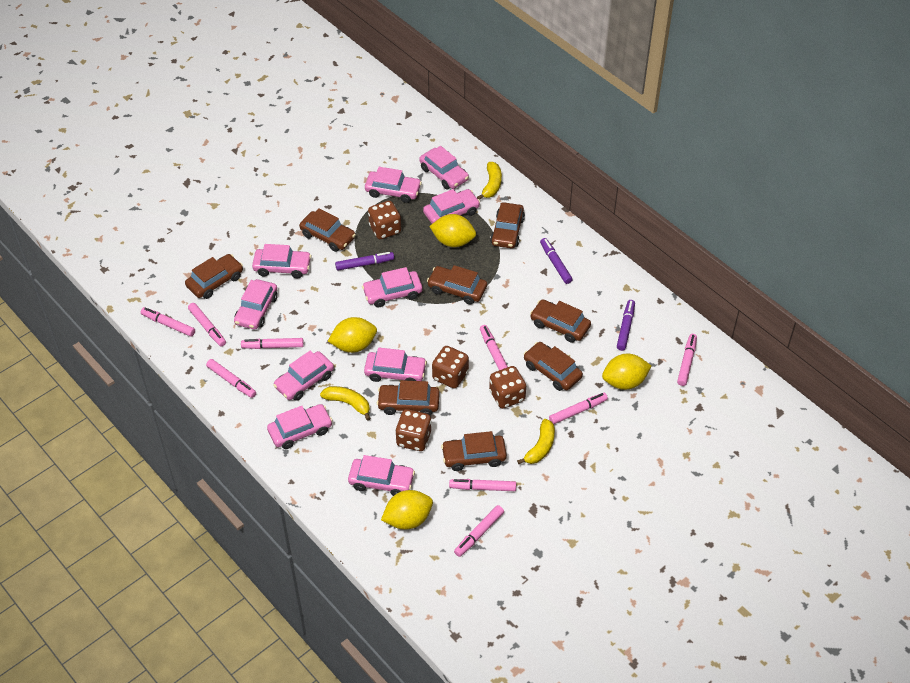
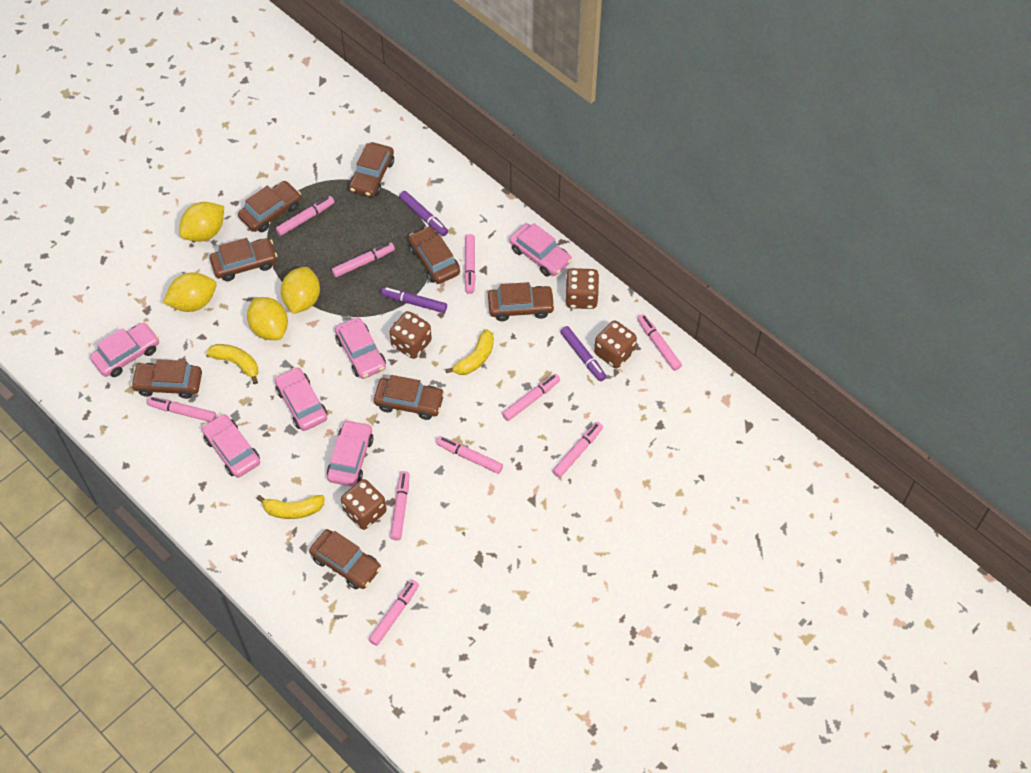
pink car: 10 -> 6
pink marker: 9 -> 10

